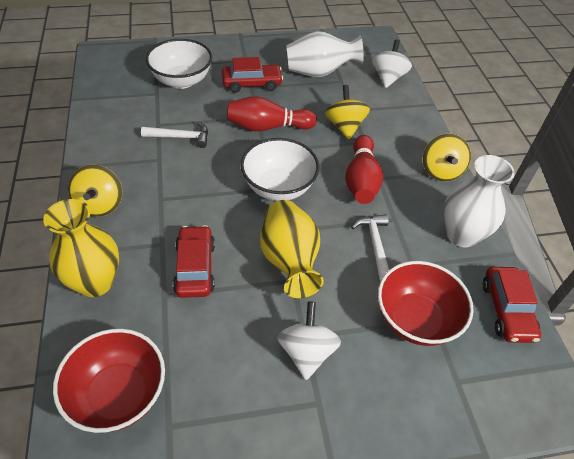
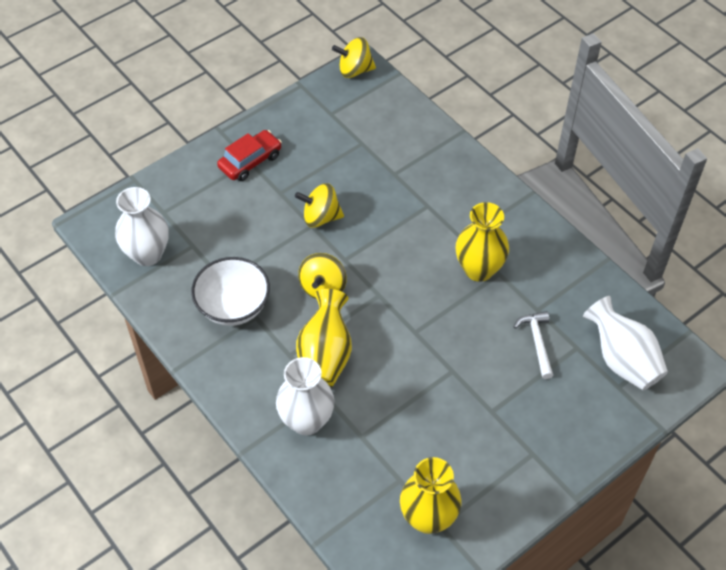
red bowl: 2 -> 0
red bowling pin: 2 -> 0
red car: 3 -> 1
white bowl: 2 -> 1
white hammer: 2 -> 1
white spinning top: 2 -> 0
white vase: 2 -> 3
yellow vase: 2 -> 3

